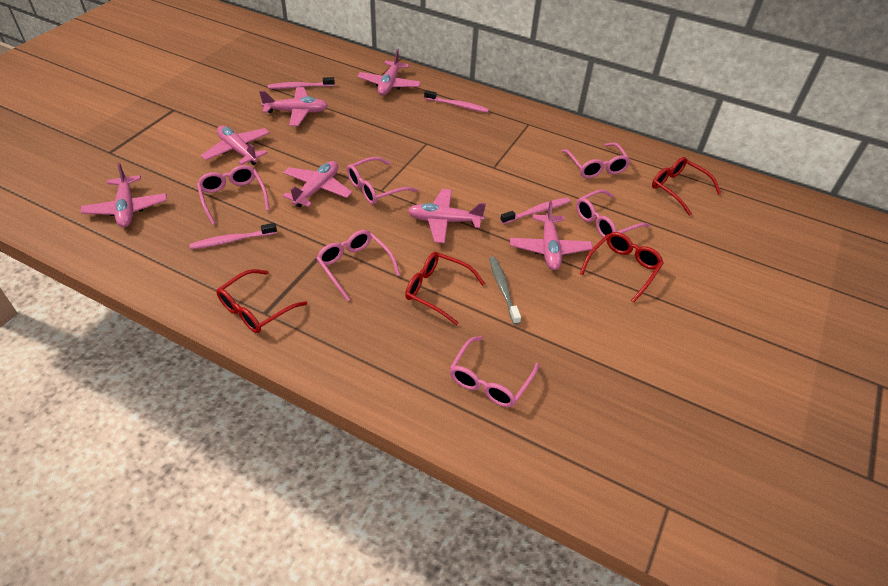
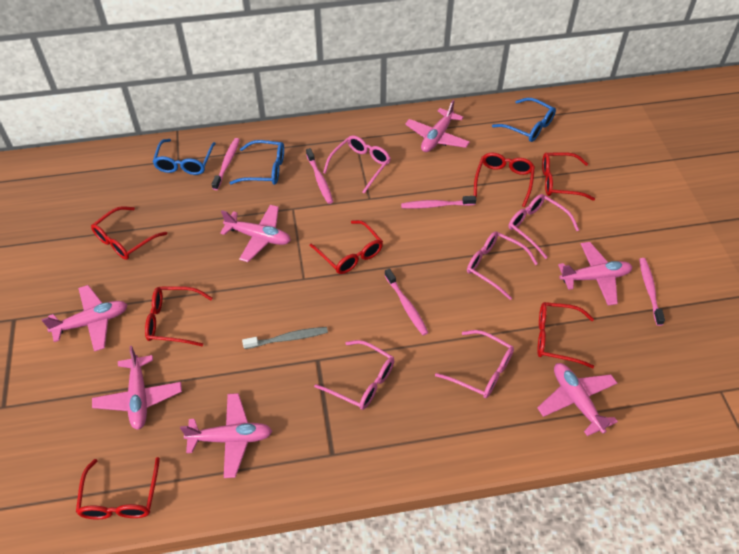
blue glasses: 0 -> 3
pink glasses: 6 -> 5
pink toothbrush: 4 -> 5
red glasses: 4 -> 7

